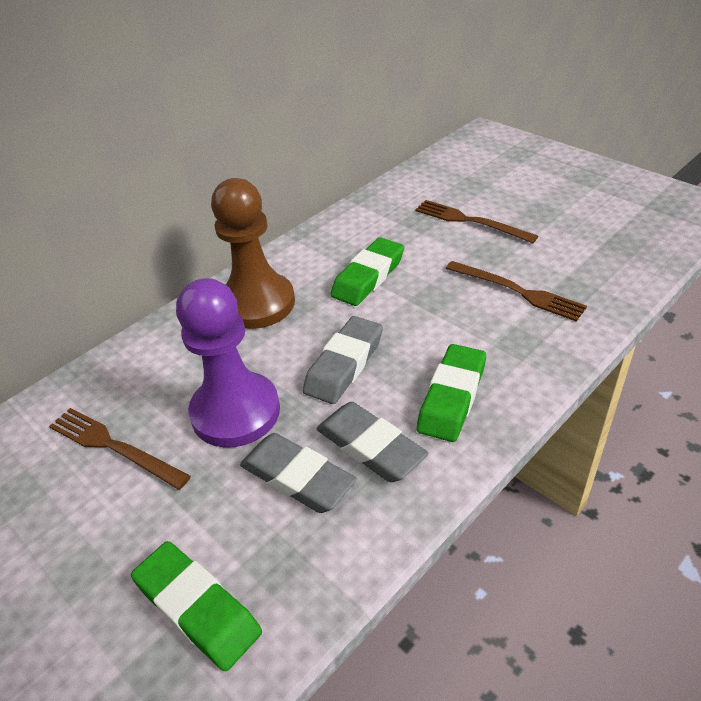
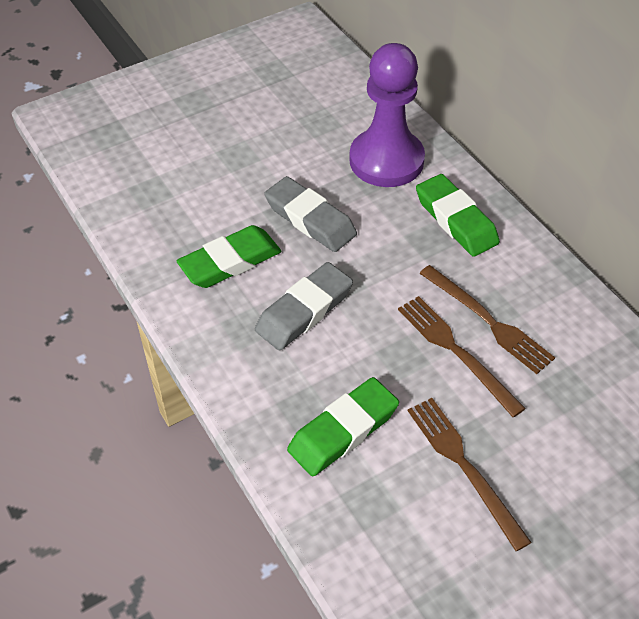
brown pawn: 1 -> 0
grey eraser: 3 -> 2

